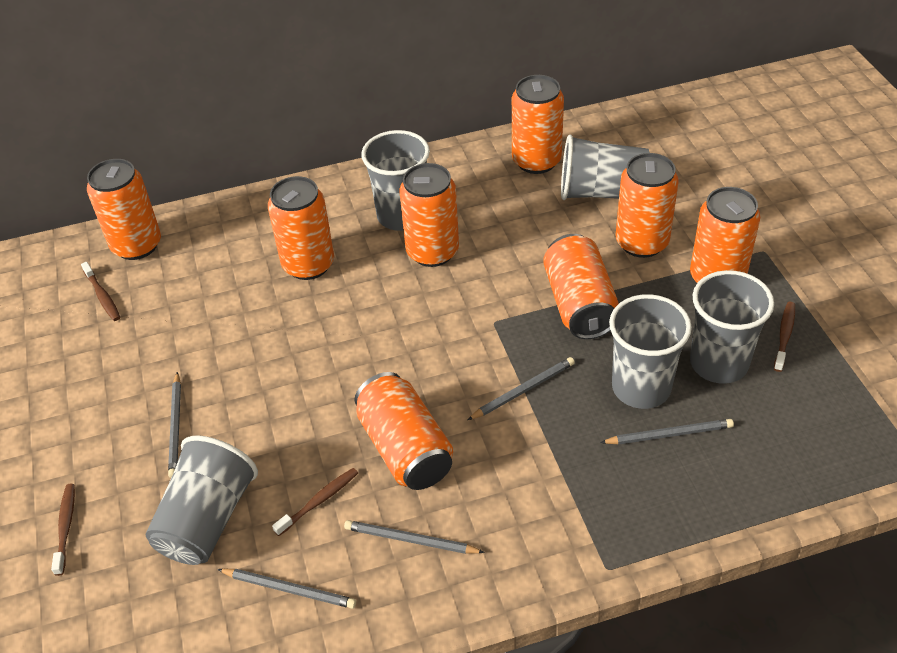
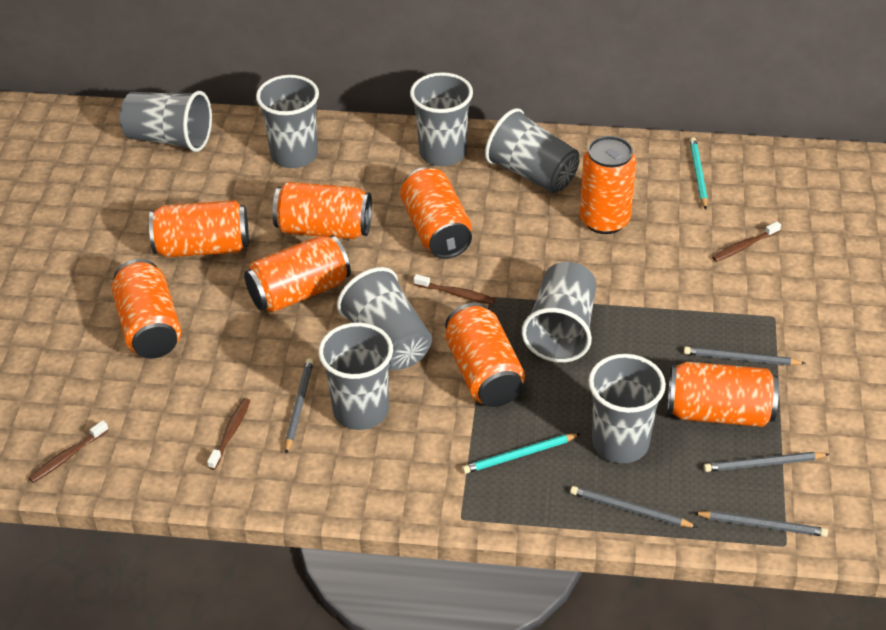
grey cup: 5 -> 8
turquoise pencil: 0 -> 2

